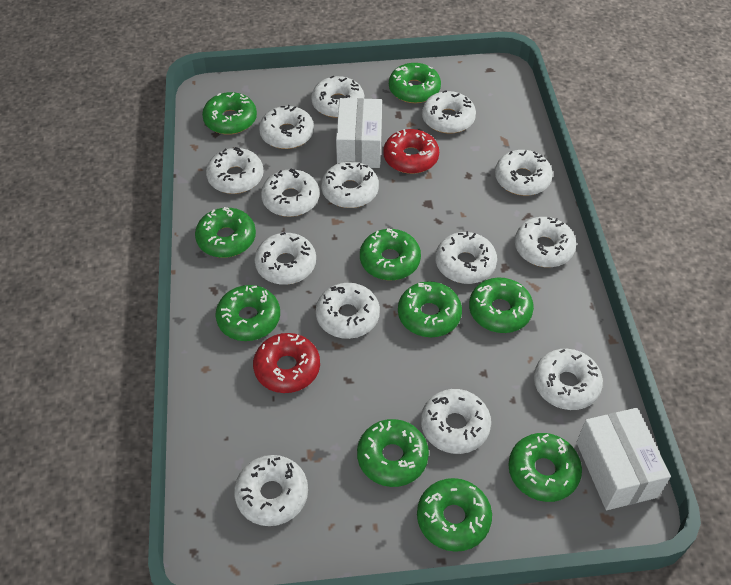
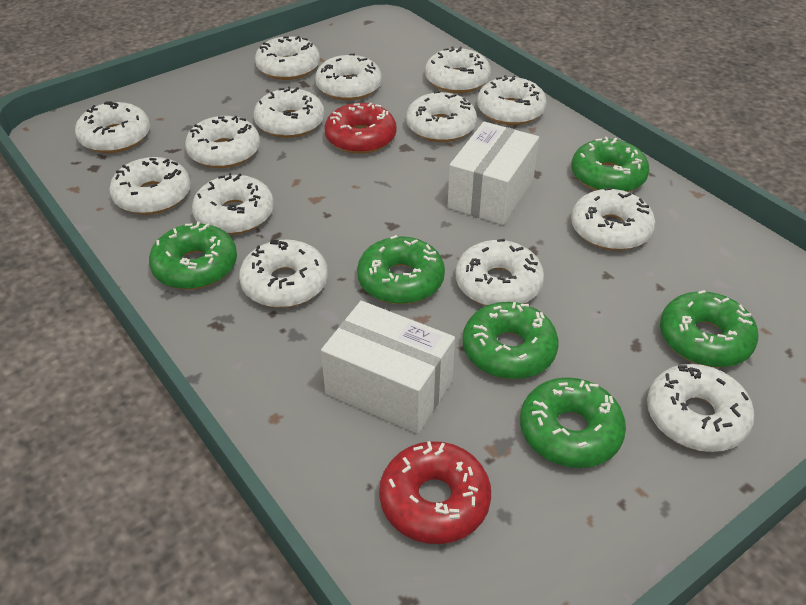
green donut: 10 -> 6

